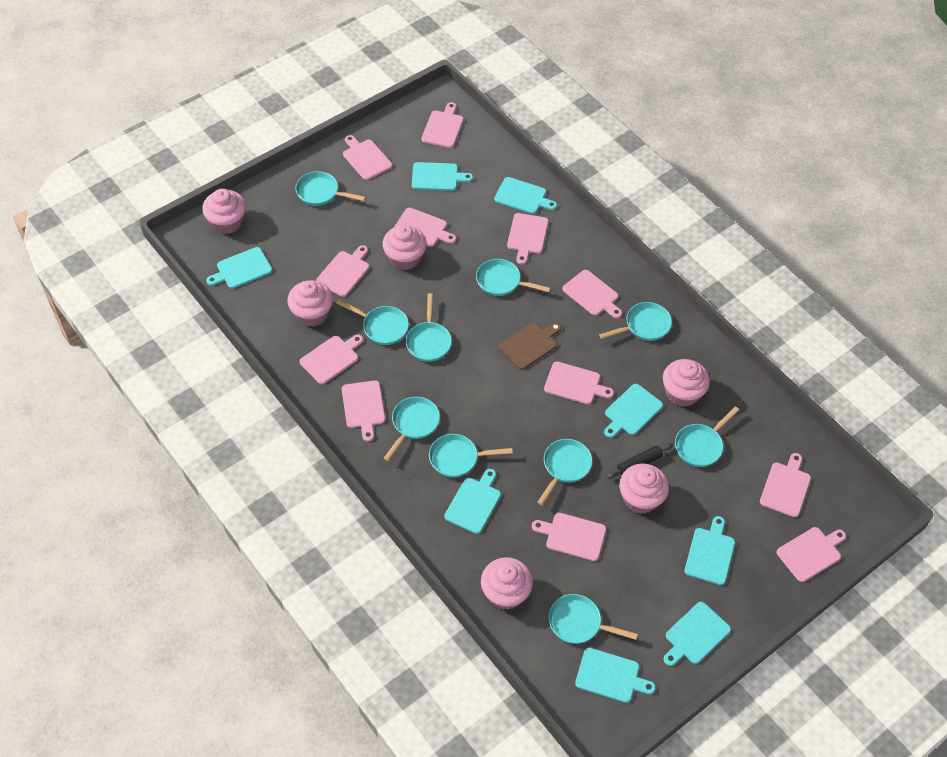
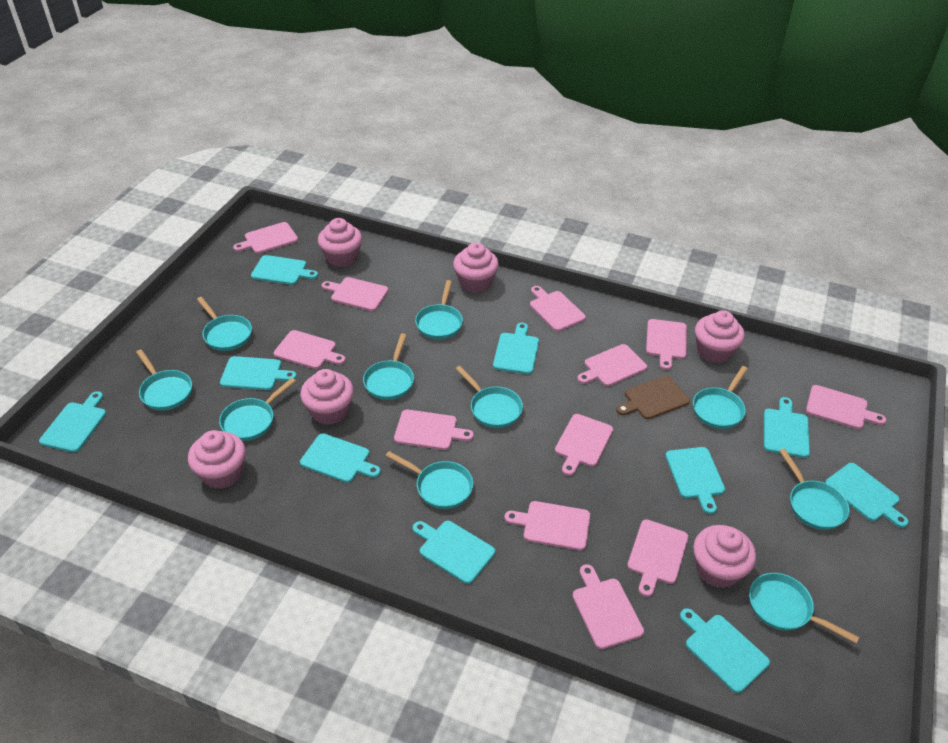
black rolling pin: 1 -> 0
turquoise cutting board: 8 -> 10

